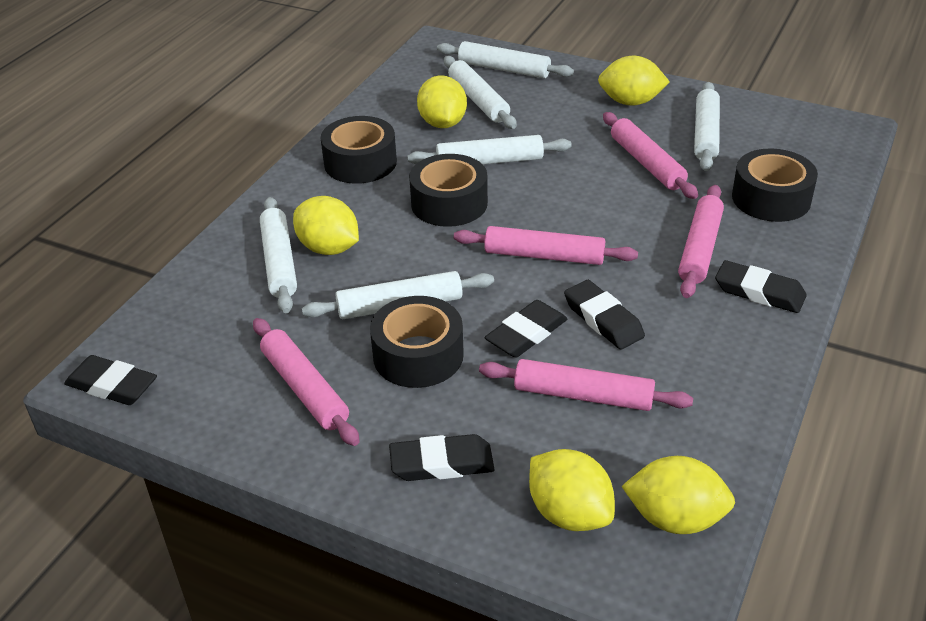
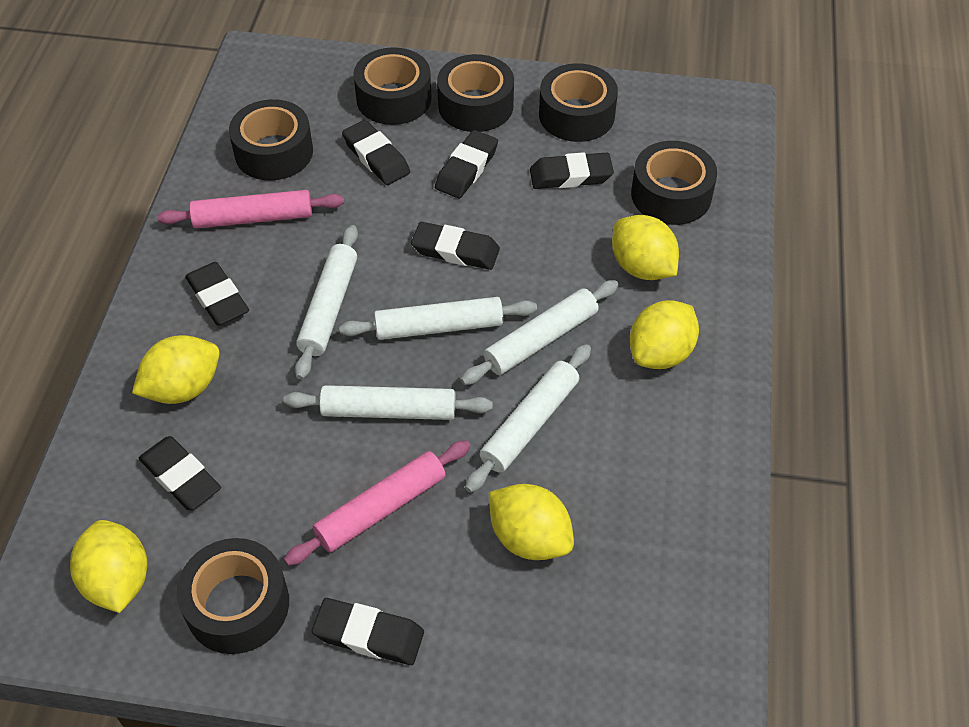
black eraser: 5 -> 7
black tape: 4 -> 6
pink rolling pin: 5 -> 2
white rolling pin: 6 -> 5

